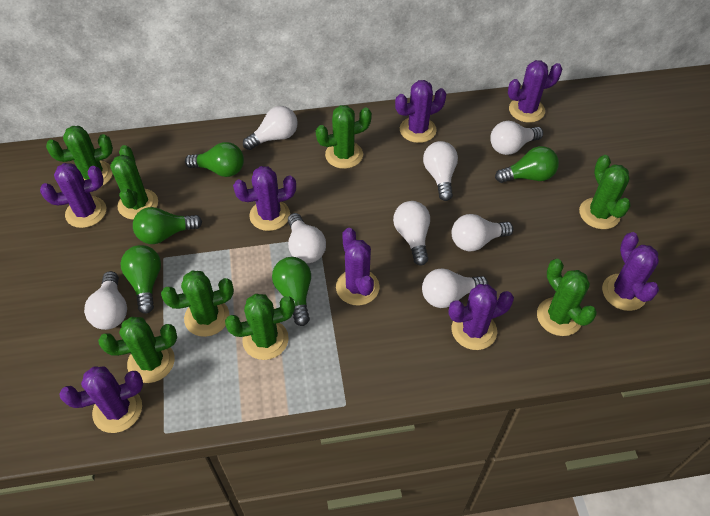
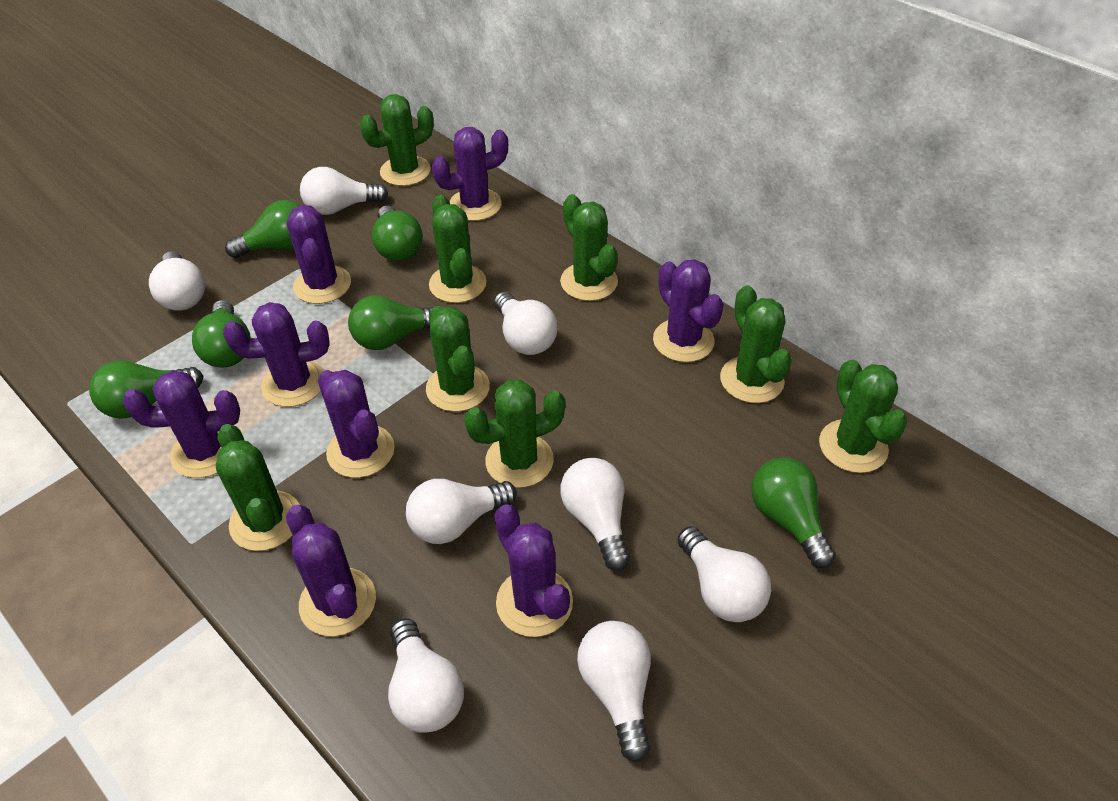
green light bulb: 5 -> 6

